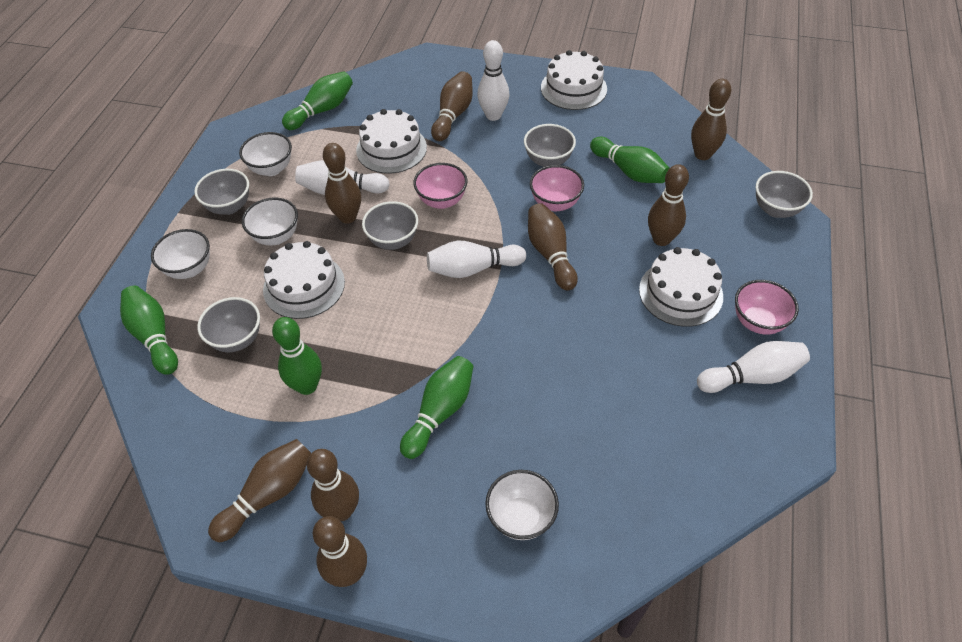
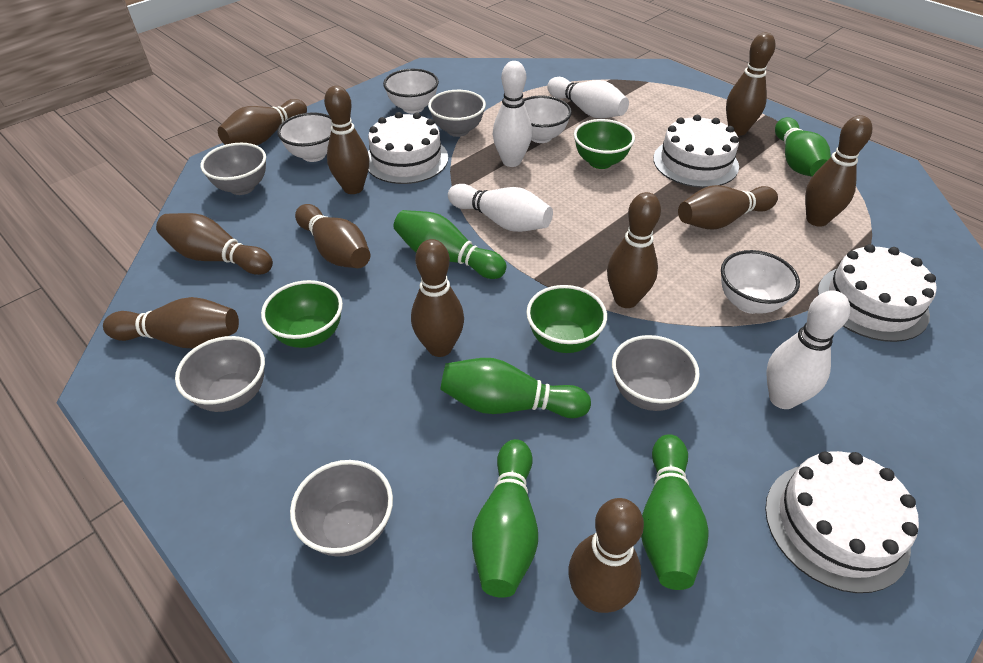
brown bowling pin: 8 -> 11
green bowl: 0 -> 3
pink bowl: 3 -> 0

